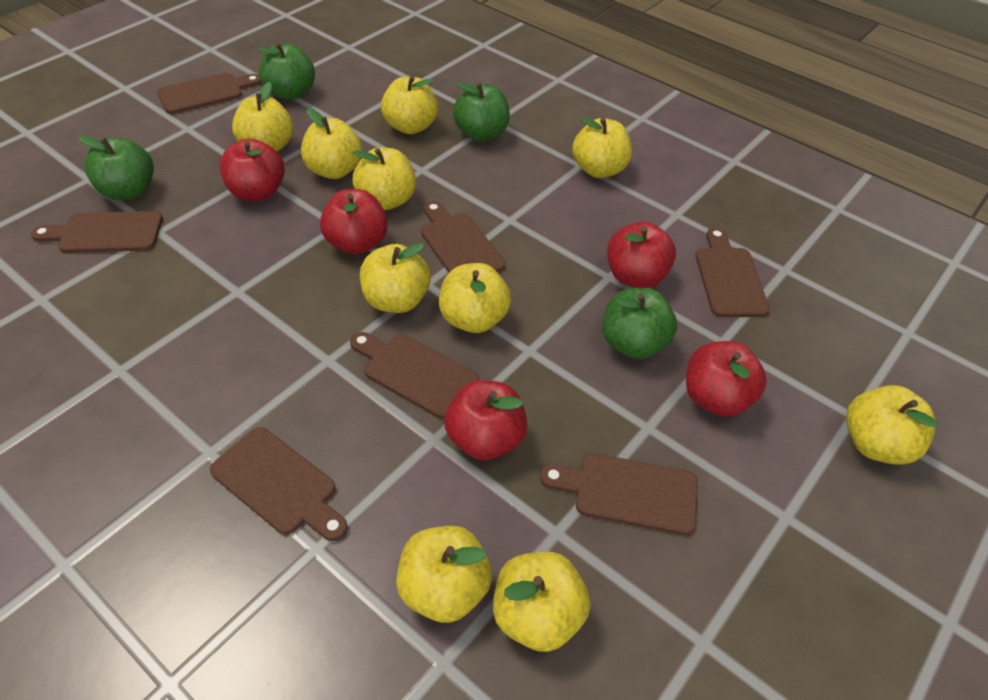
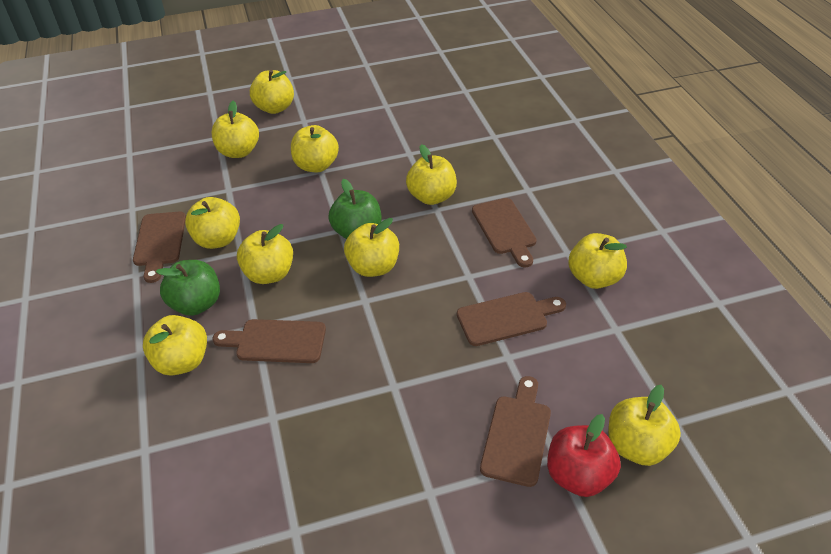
brown cutting board: 7 -> 5
green apple: 4 -> 2
red apple: 5 -> 1

